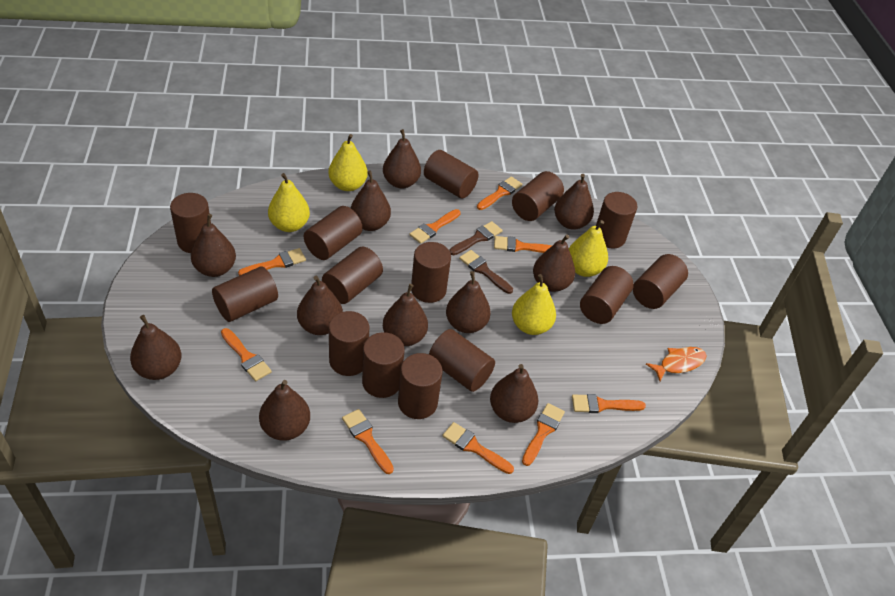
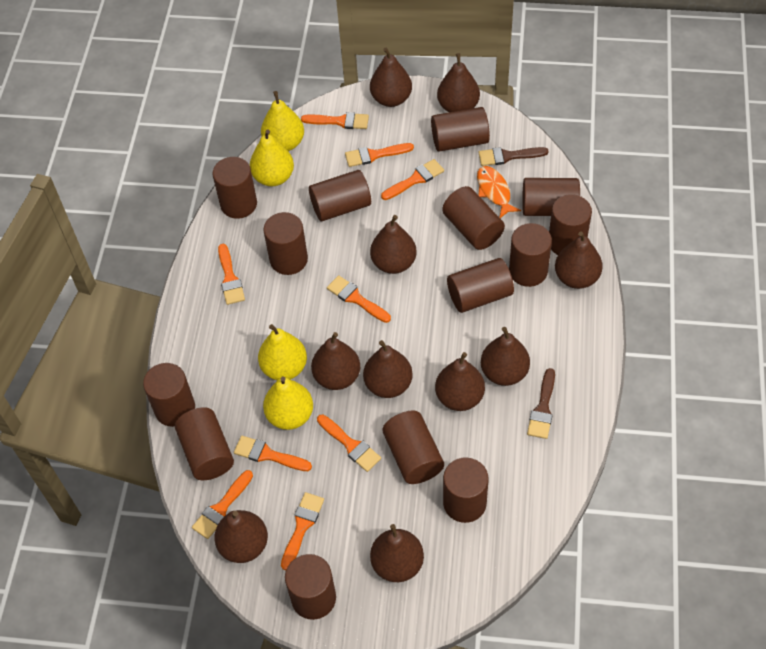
brown pear: 11 -> 10

